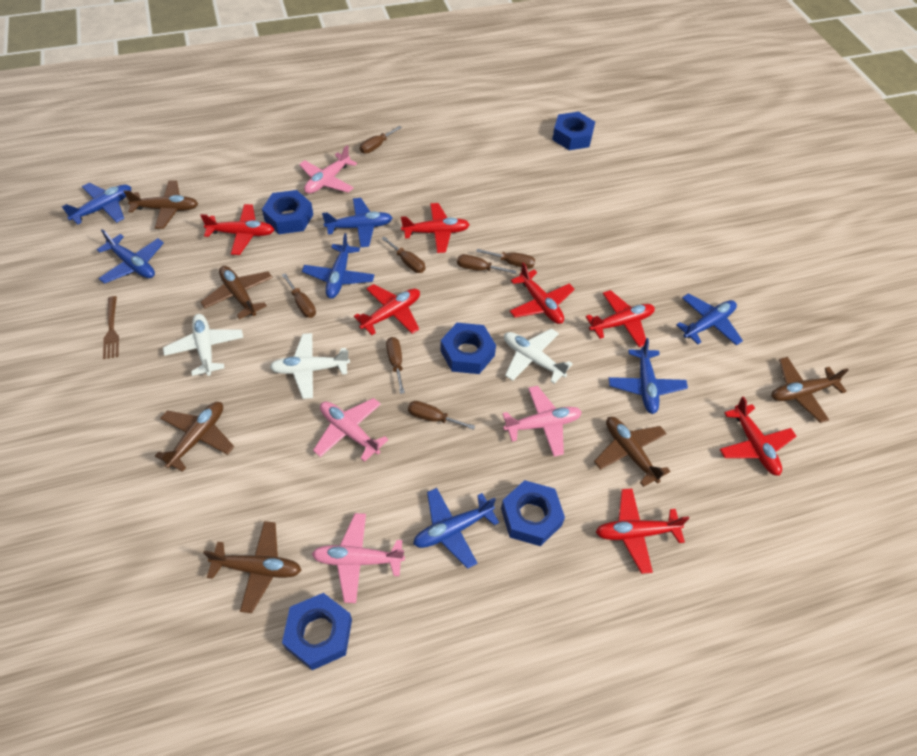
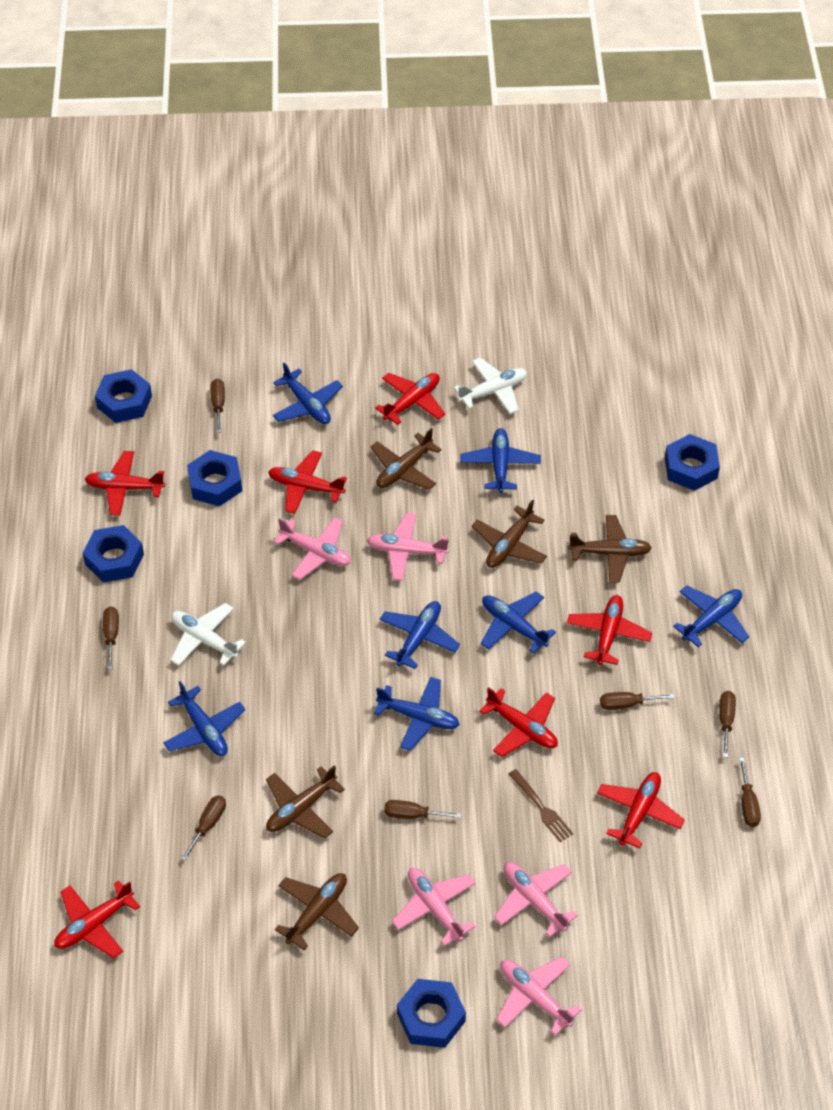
brown plane: 6 -> 5
pink plane: 4 -> 5
white plane: 3 -> 2

